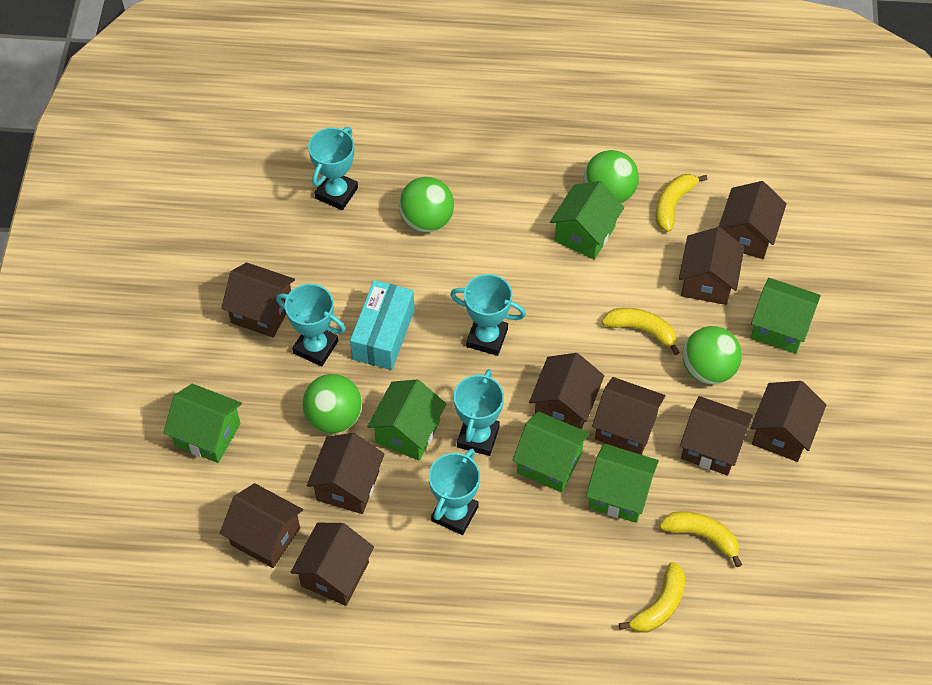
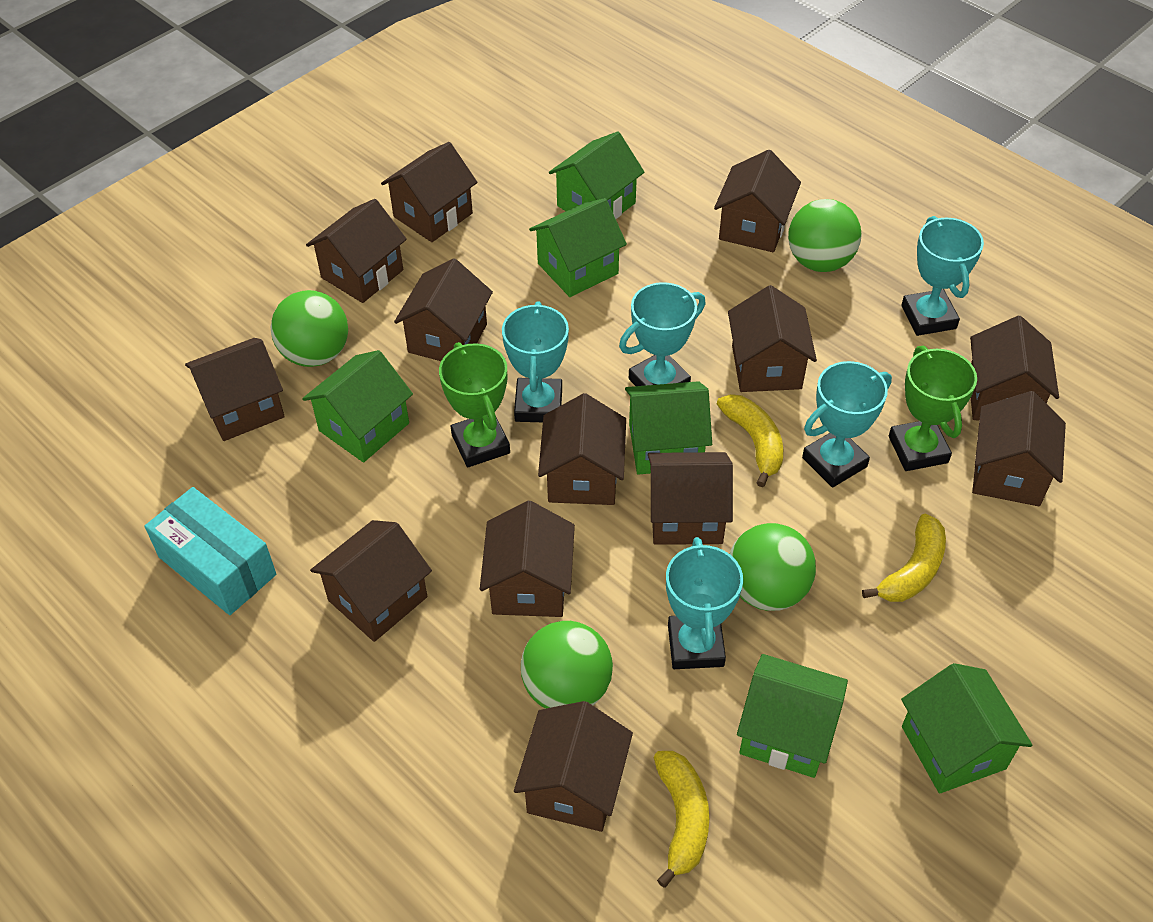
brown house: 10 -> 13
green trophy: 0 -> 2
yellow banana: 4 -> 3

